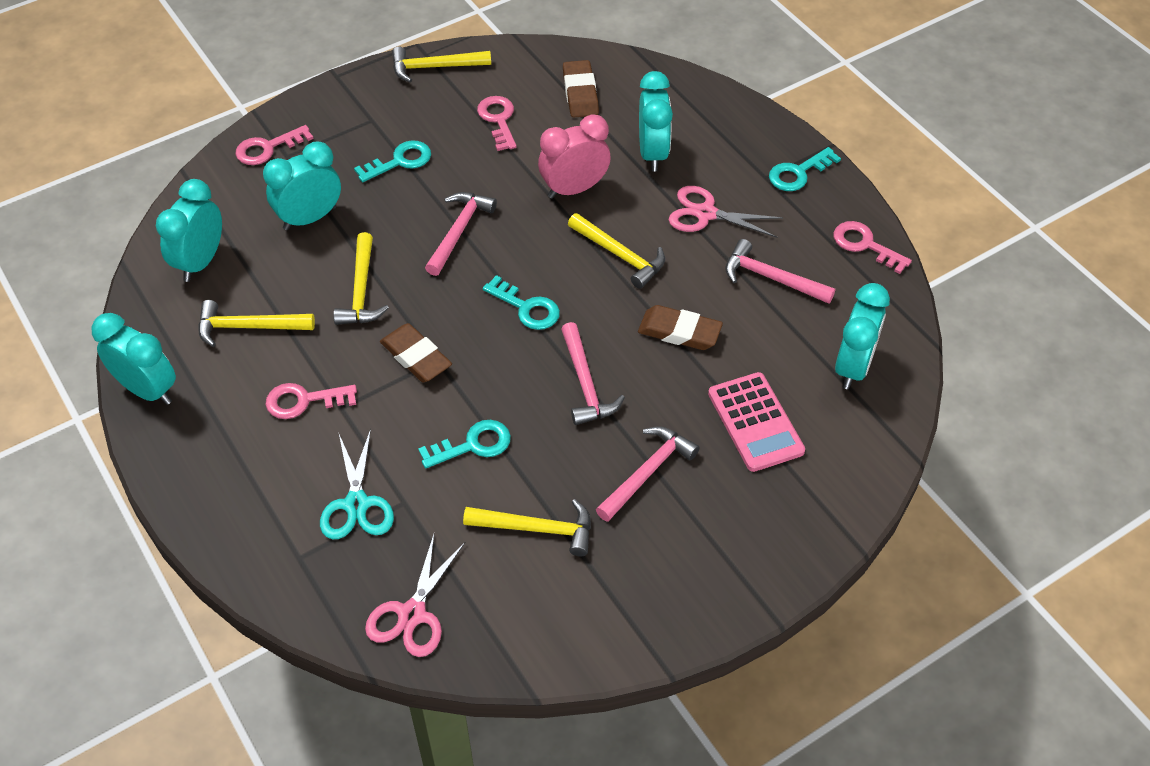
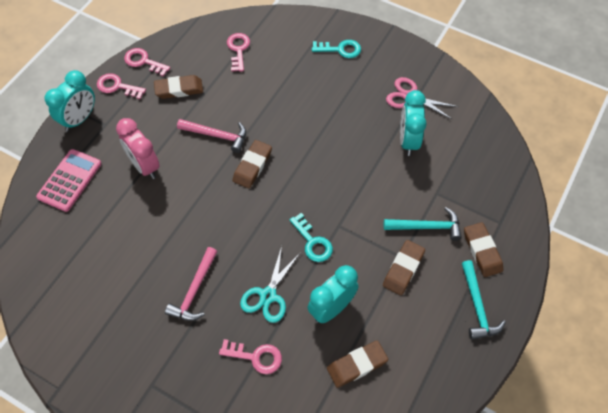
brown eraser: 3 -> 5
pink hammer: 4 -> 2
pink scissors: 2 -> 1
turquoise clock: 5 -> 3
turquoise hammer: 0 -> 2
turquoise key: 4 -> 2
yellow hammer: 5 -> 0

